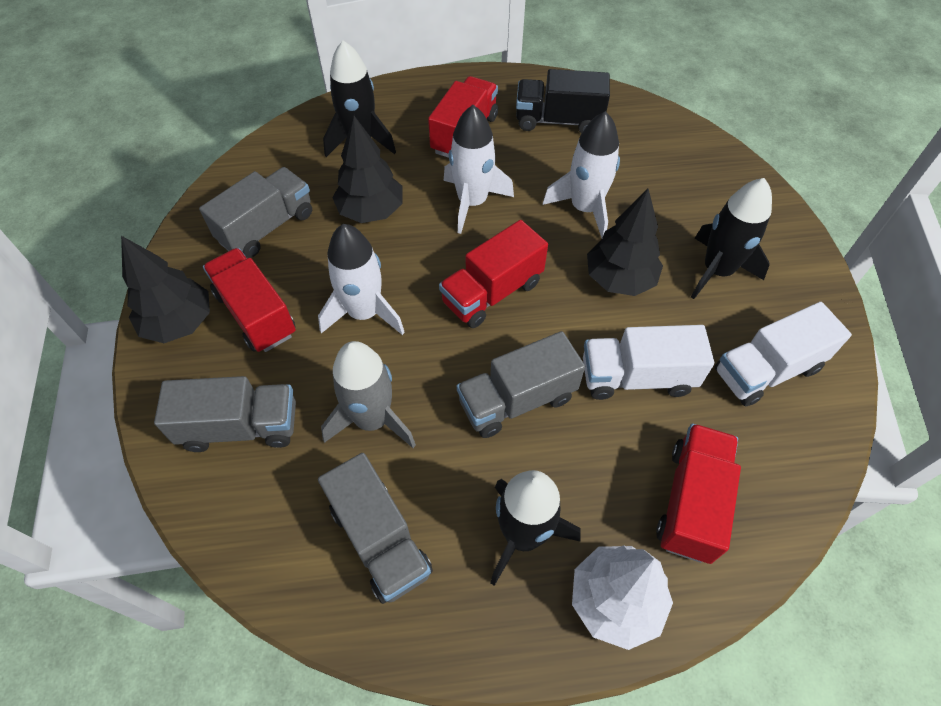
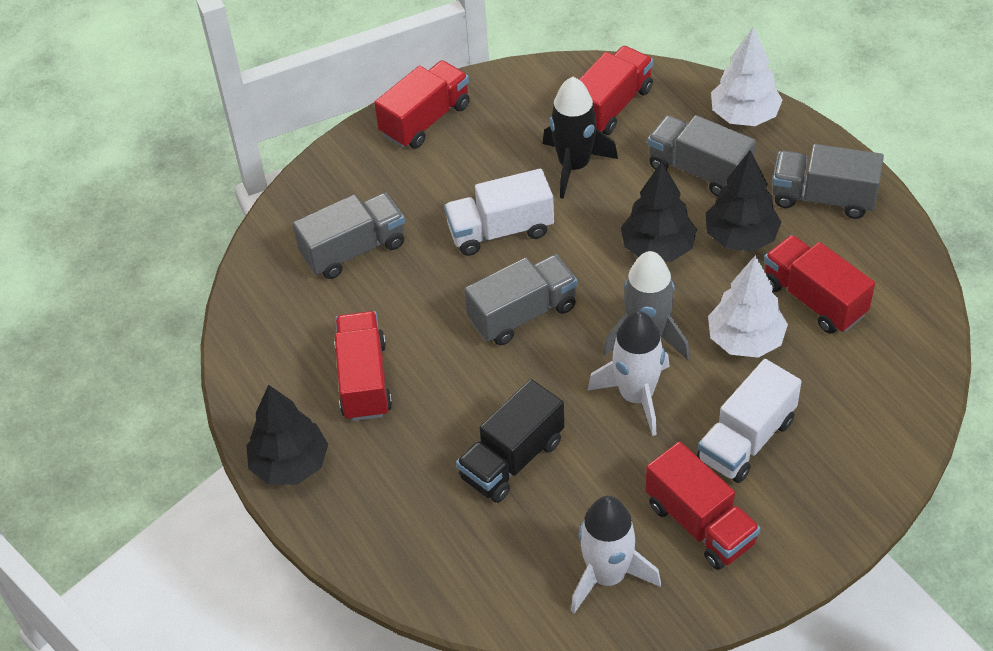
black rocket: 3 -> 1
red truck: 4 -> 5
white rocket: 3 -> 2
white tree: 1 -> 2

